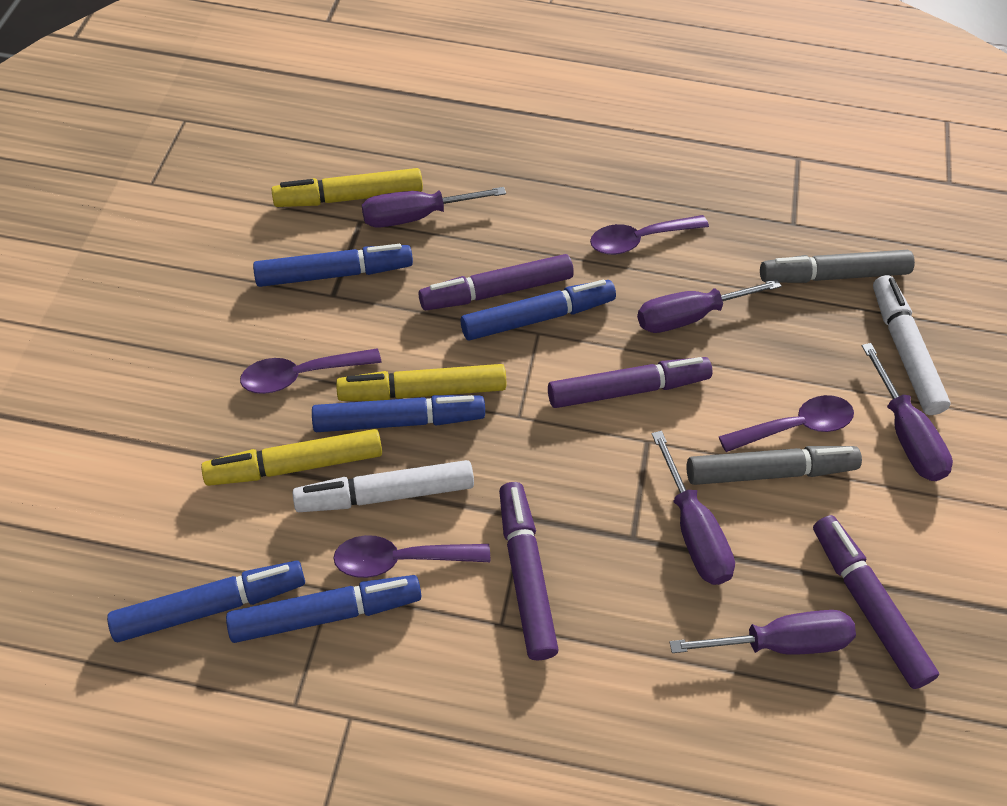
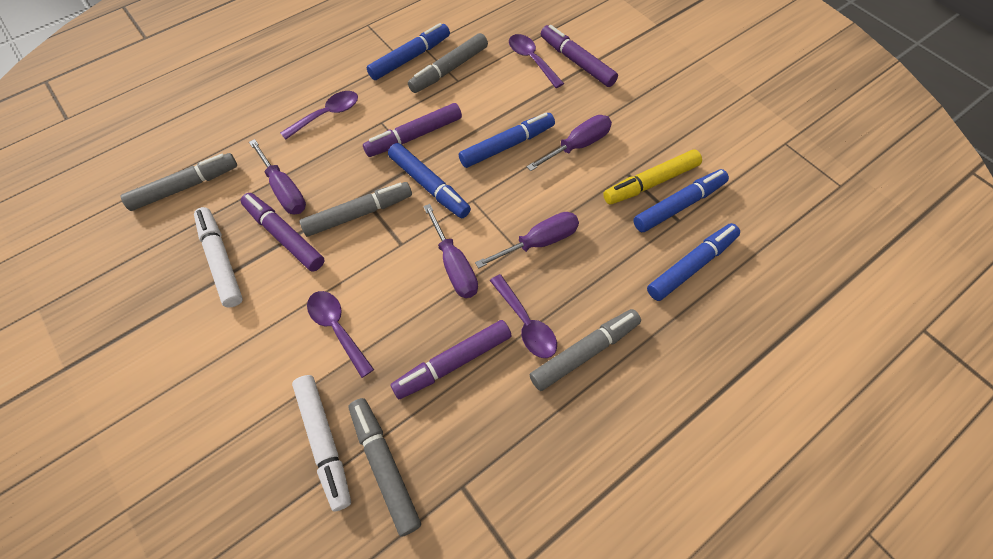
grey marker: 2 -> 5
purple screwdriver: 5 -> 4
yellow marker: 3 -> 1

